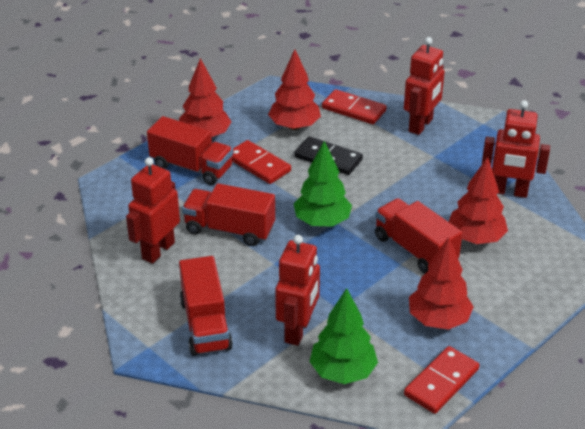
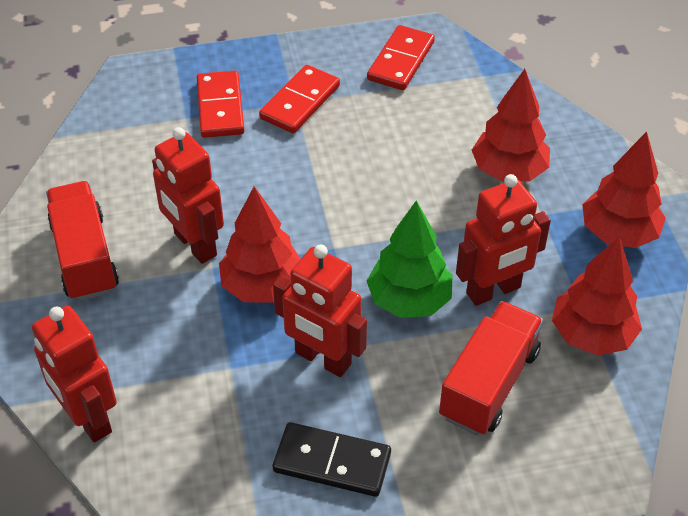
green tree: 2 -> 1
red truck: 4 -> 2

